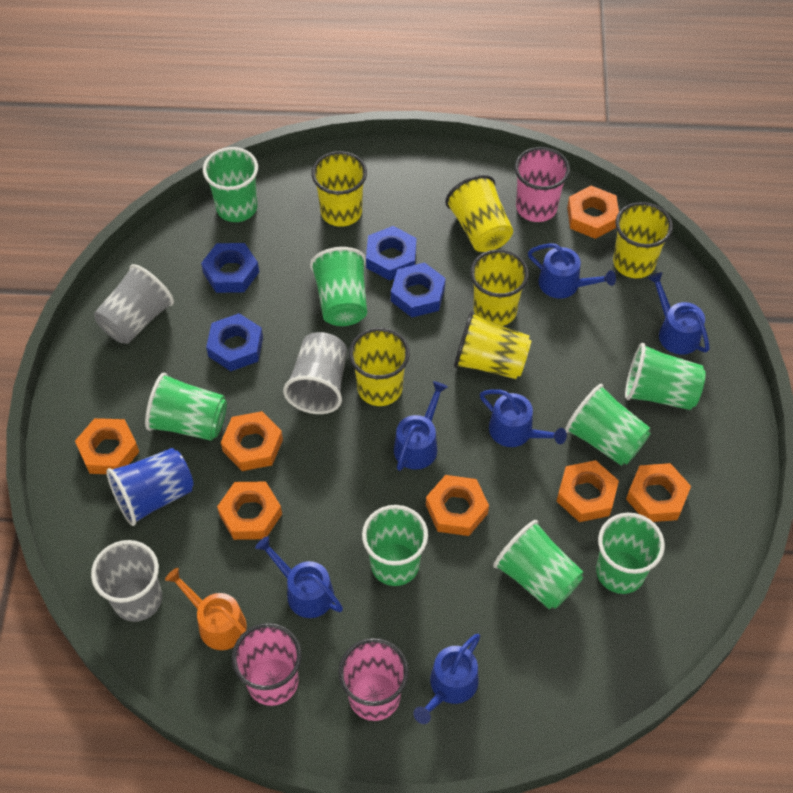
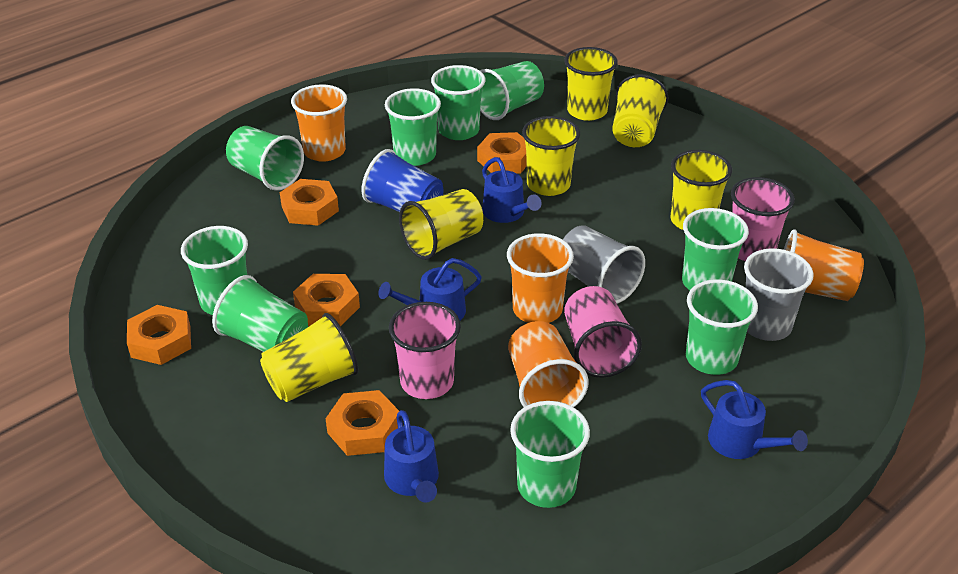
blue nut: 4 -> 0
blue watering can: 6 -> 4
green cup: 8 -> 9
grey cup: 3 -> 2
orange cup: 0 -> 4
orange nut: 7 -> 5
orange watering can: 1 -> 0

